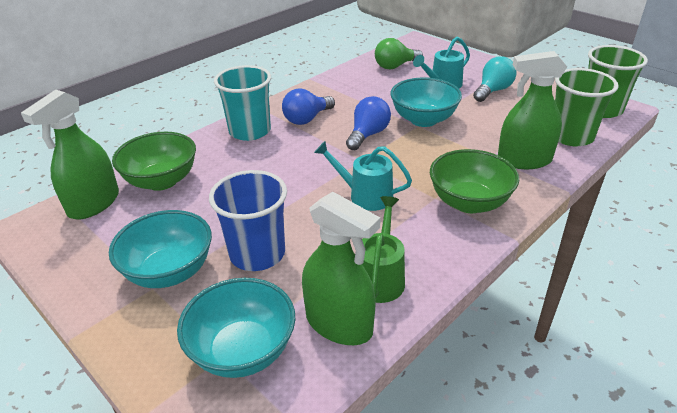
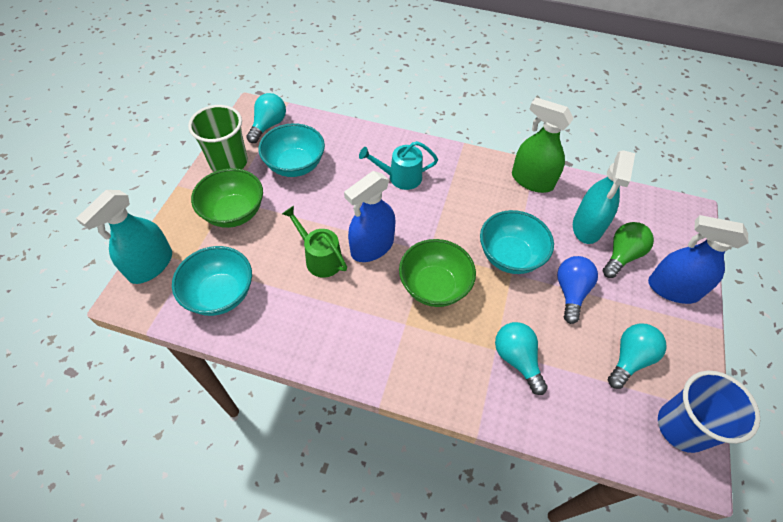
blue light bulb: 2 -> 1
blue spray bottle: 0 -> 2
green cup: 2 -> 1
green spray bottle: 3 -> 1
turquoise cup: 1 -> 0
turquoise light bulb: 1 -> 3
turquoise spray bottle: 0 -> 2
turquoise watering can: 2 -> 1

